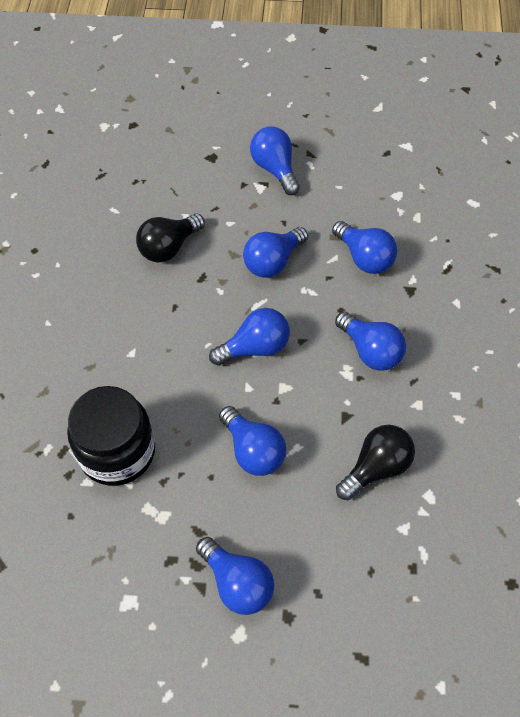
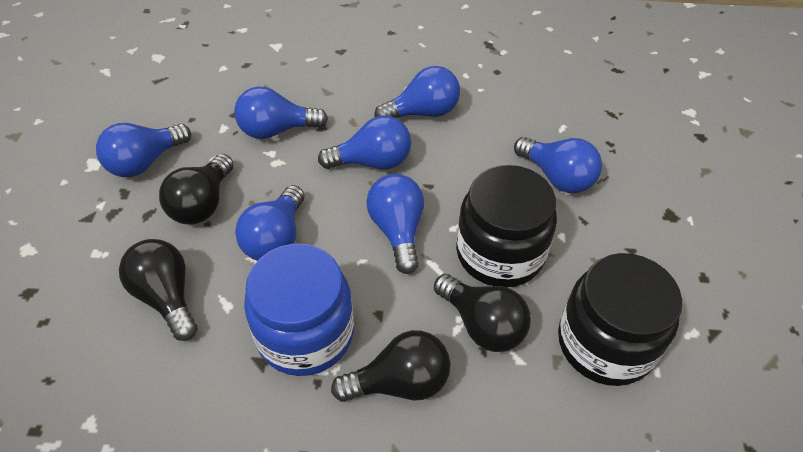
black jar: 1 -> 2
black light bulb: 2 -> 4
blue jar: 0 -> 1

